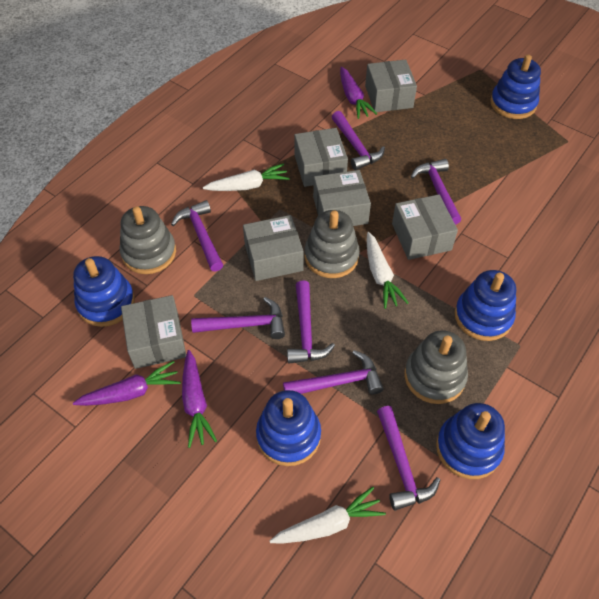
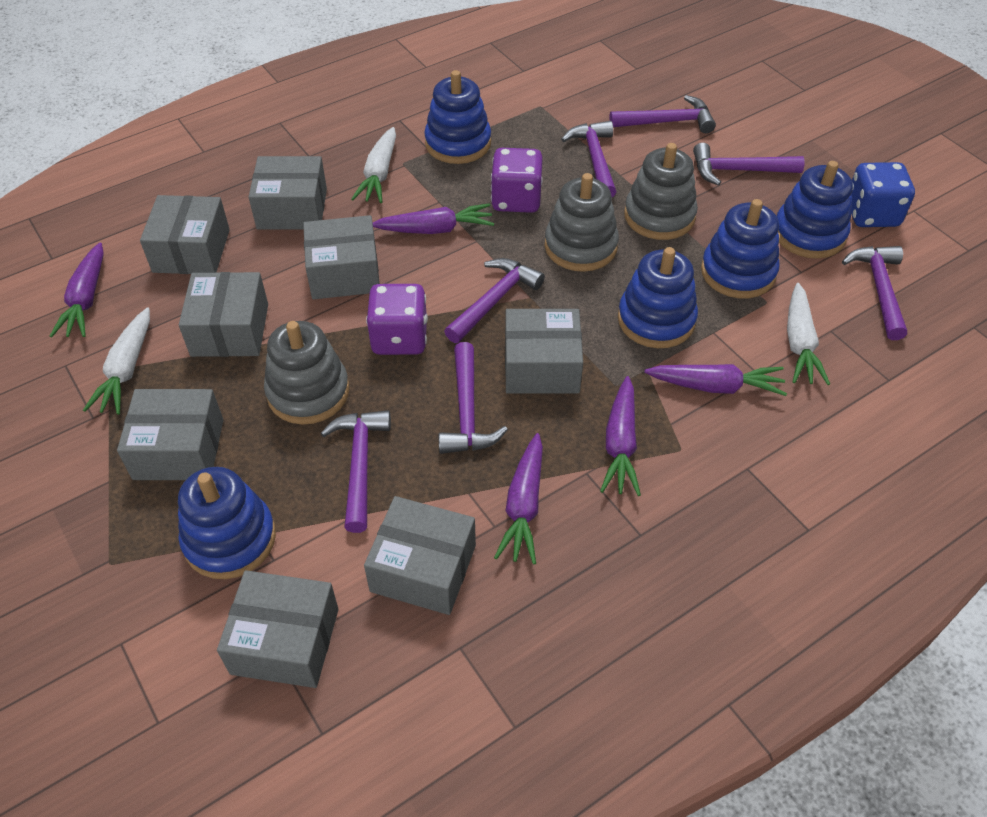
blue dice: 0 -> 1
grey box: 6 -> 8
purple carrot: 3 -> 5
purple dice: 0 -> 2

